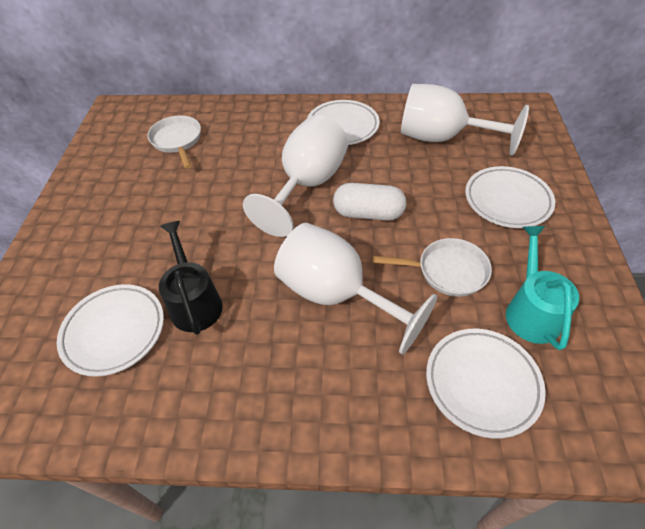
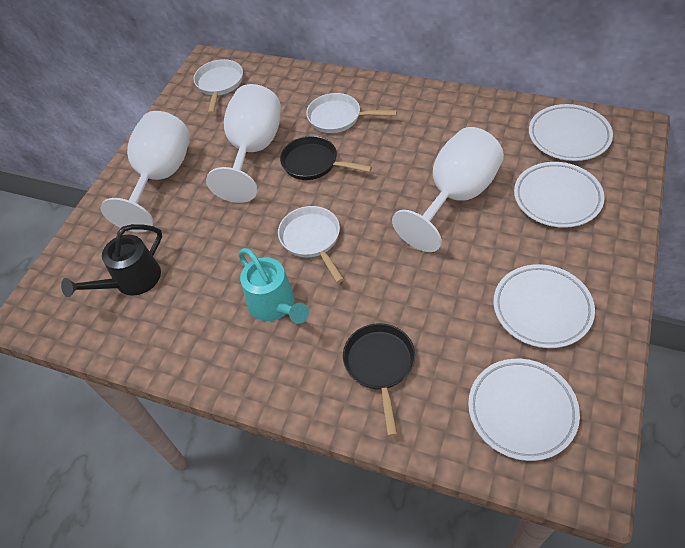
black pan: 0 -> 2
white capsule: 1 -> 0
white pan: 2 -> 3

